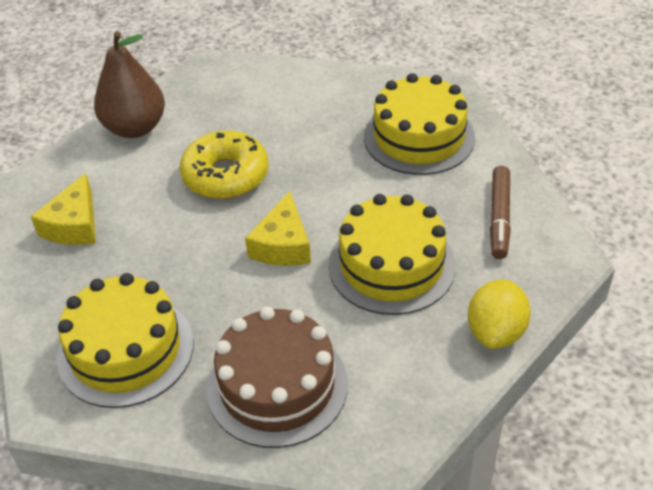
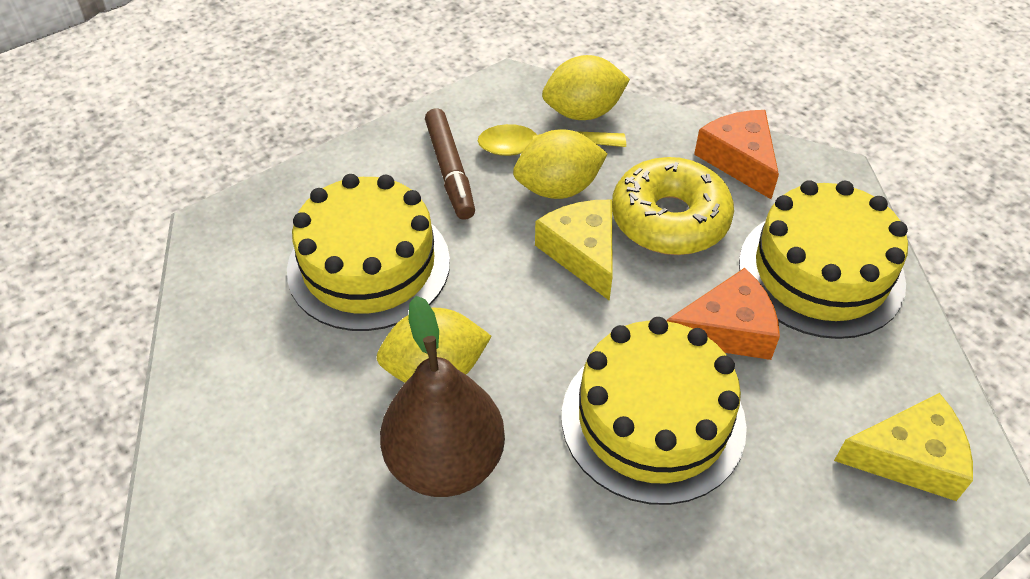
brown cake: 1 -> 0
orange cheese: 0 -> 2
yellow lemon: 1 -> 3
yellow spoon: 0 -> 1

